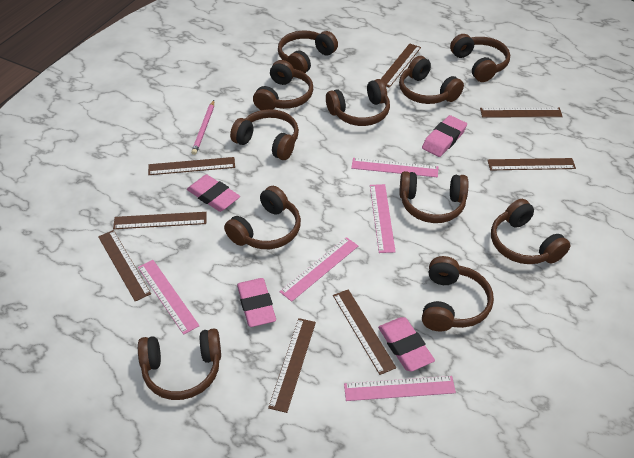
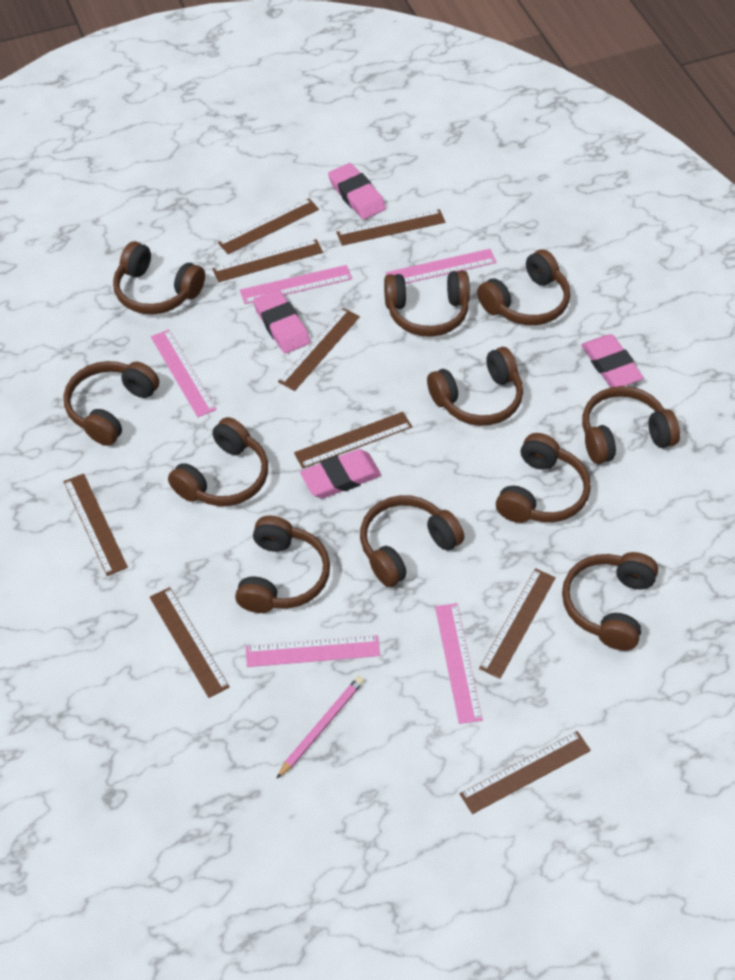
brown ruler: 8 -> 9

